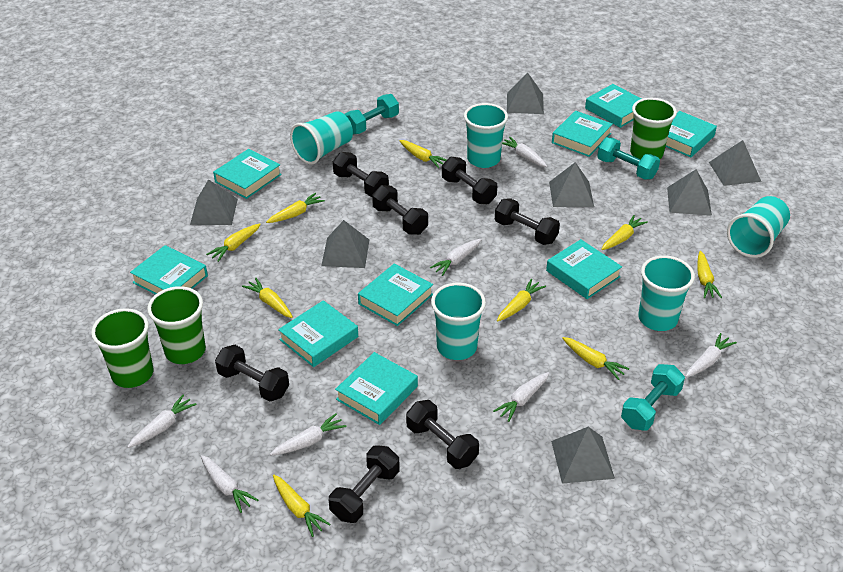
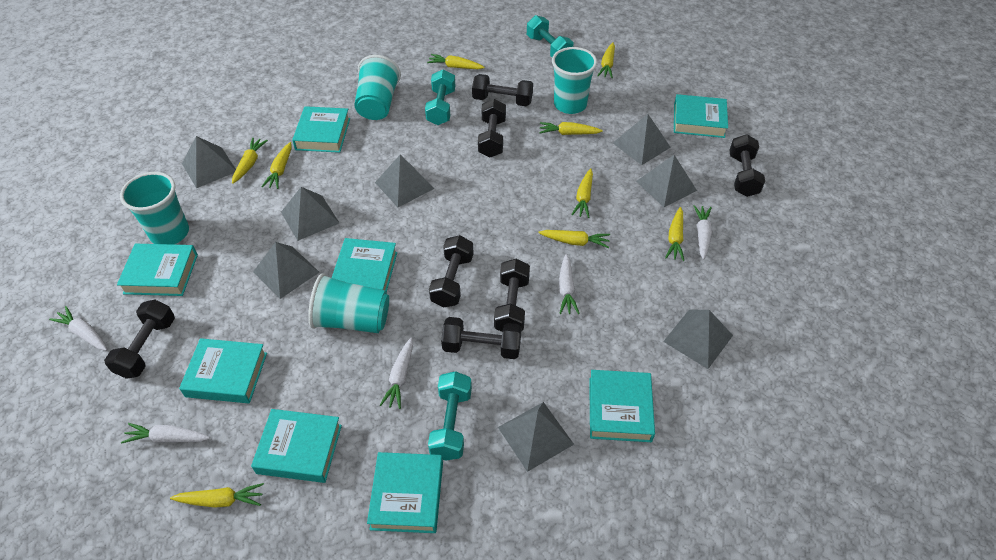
green cup: 3 -> 0
grey pyramid: 7 -> 8
turquoise book: 9 -> 8
turquoise cup: 5 -> 4
white carrot: 7 -> 5

